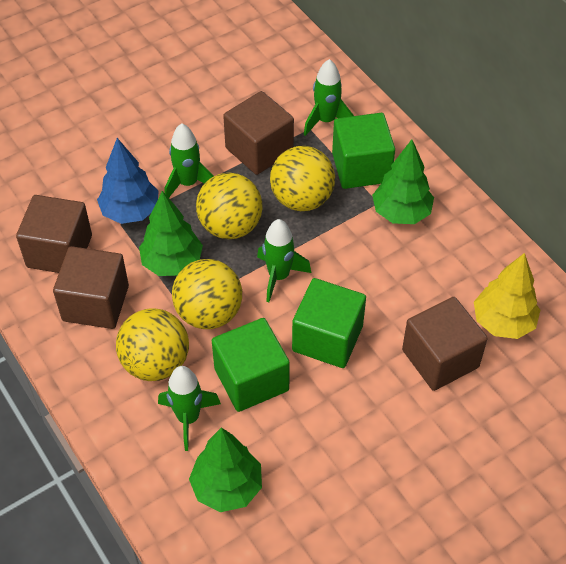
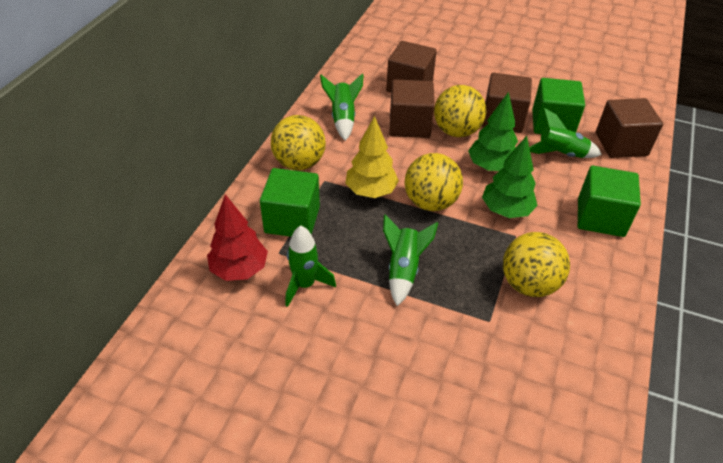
blue tree: 1 -> 0
green tree: 3 -> 2
red tree: 0 -> 1

